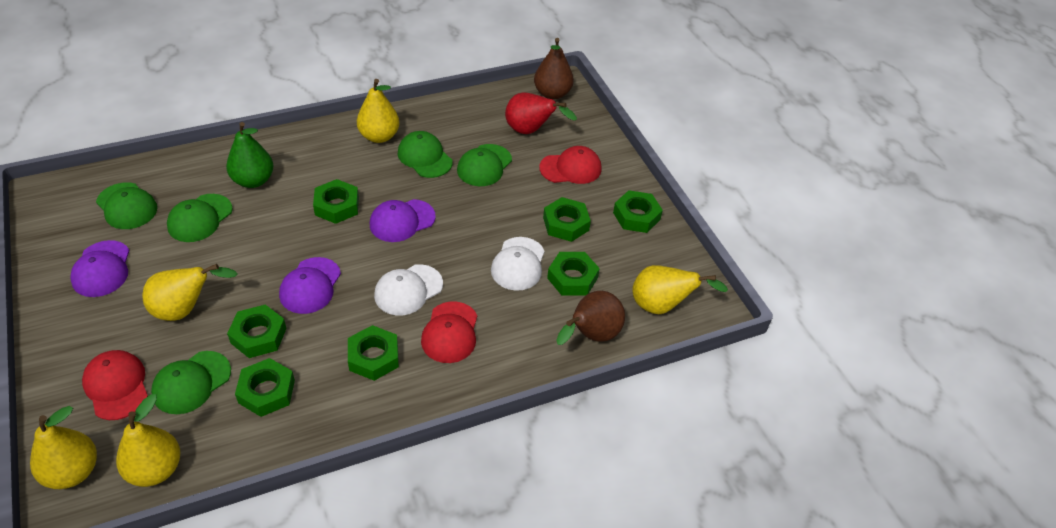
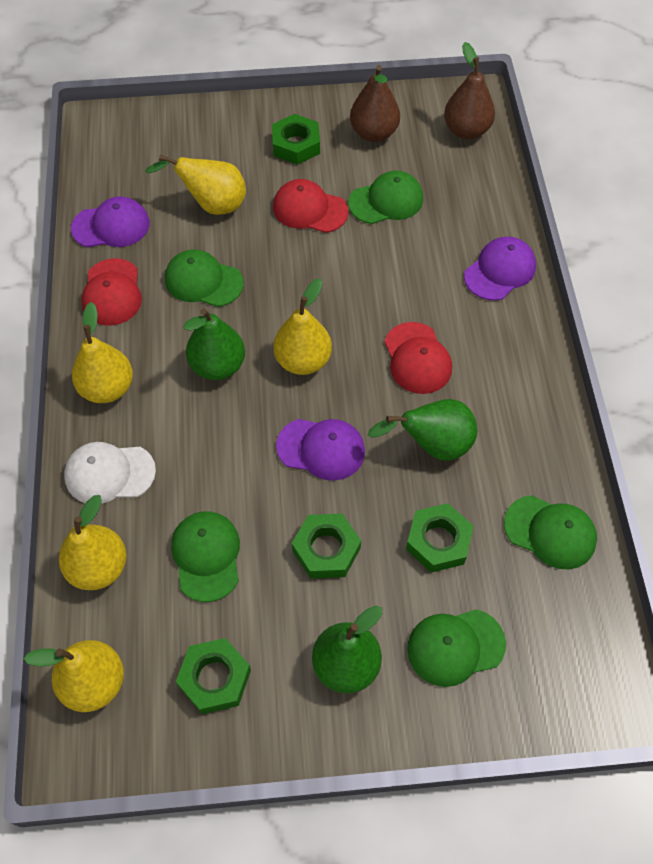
green nut: 7 -> 4
green pear: 1 -> 3
red pear: 1 -> 0
white cap: 2 -> 1

